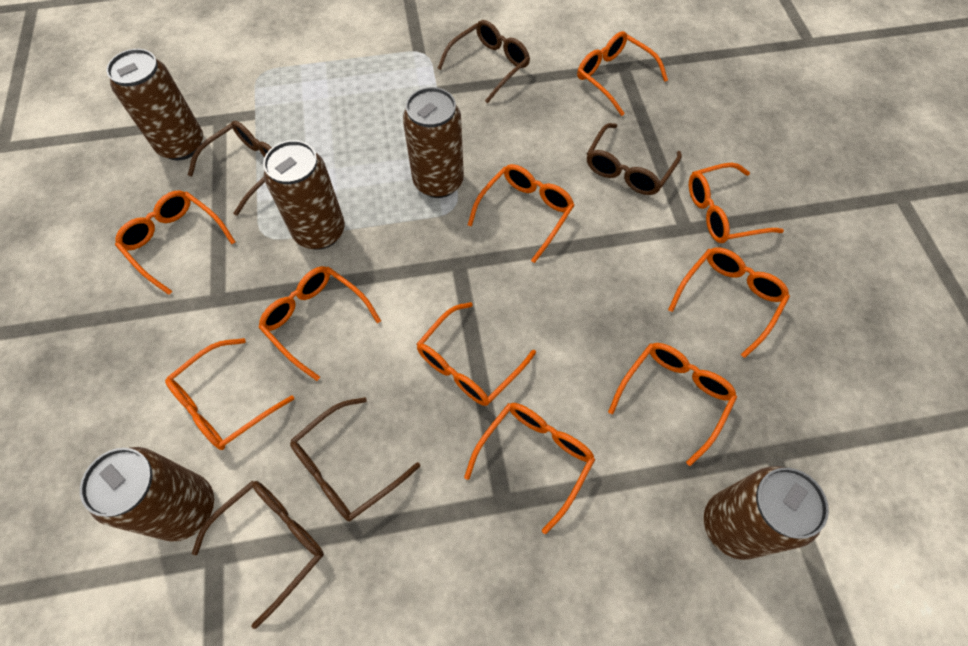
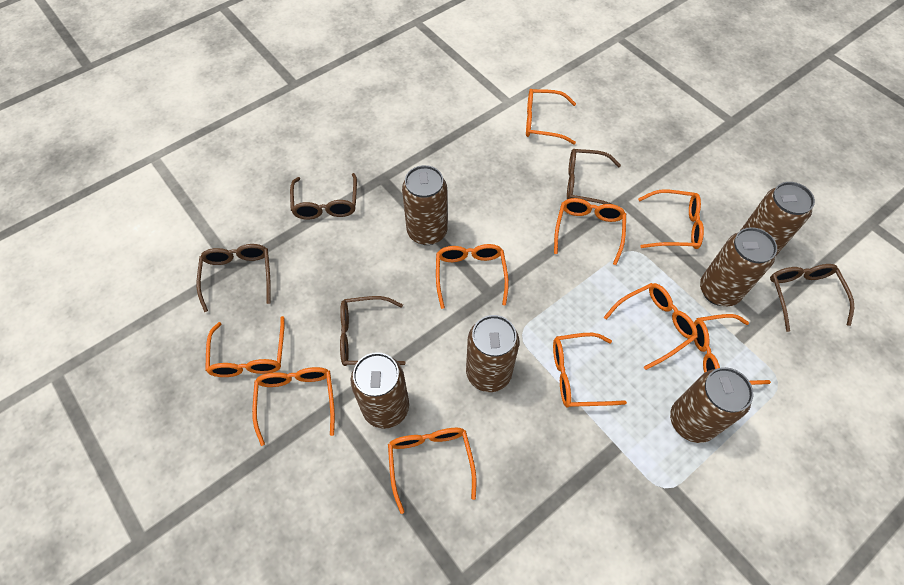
brown can: 5 -> 6

